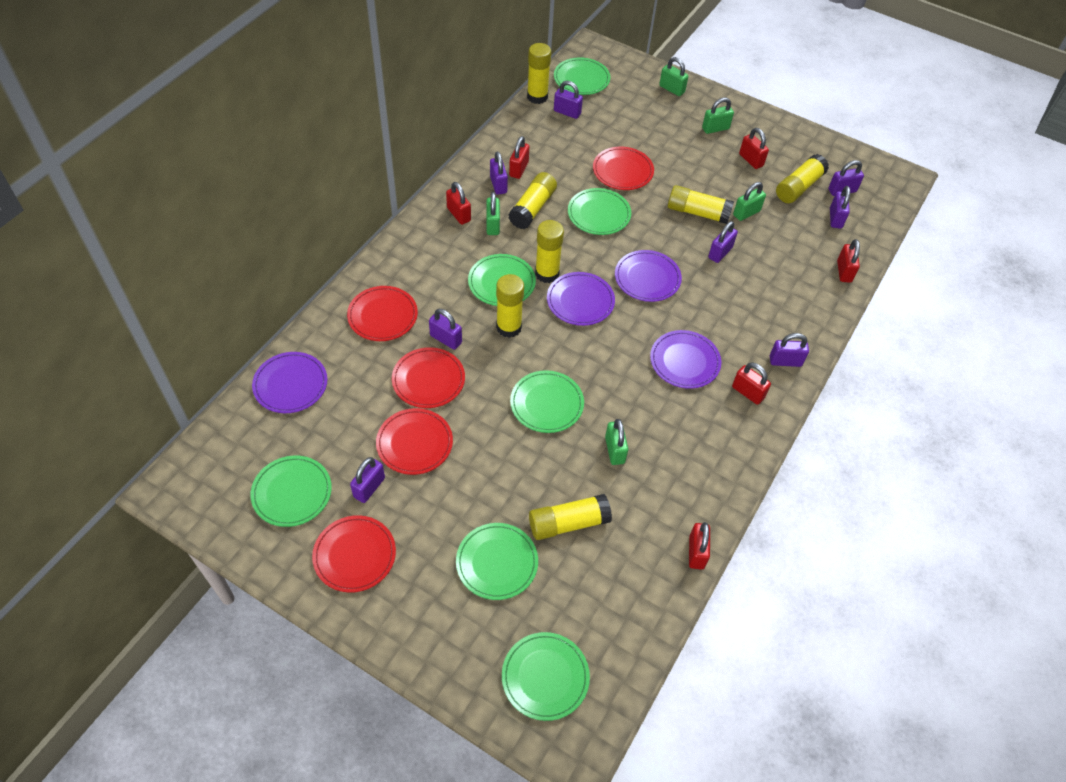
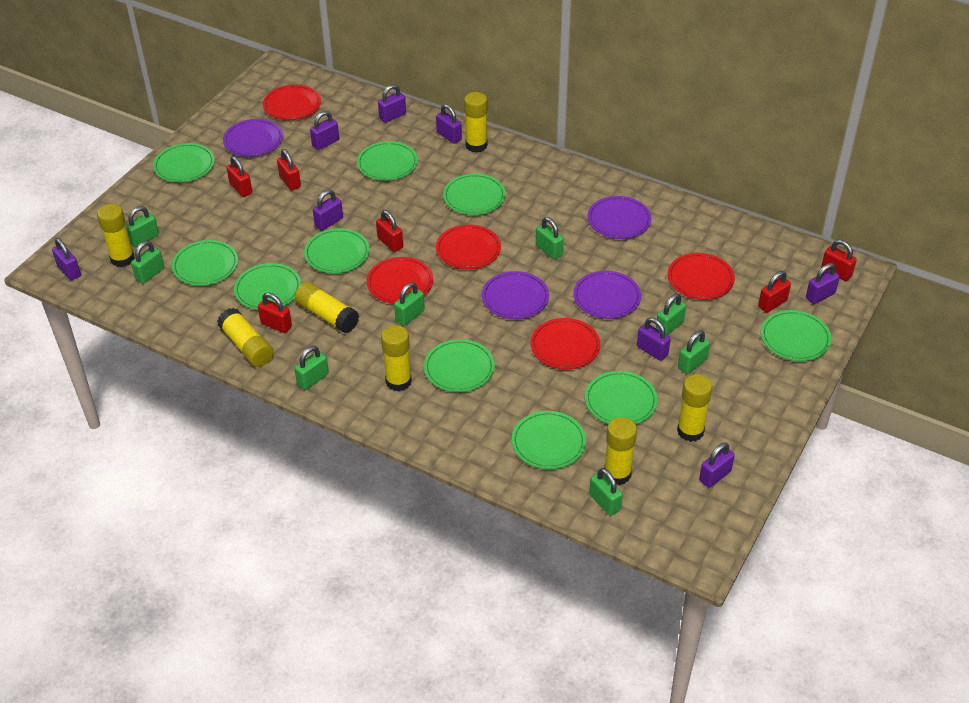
green padlock: 5 -> 8
green plate: 7 -> 10

